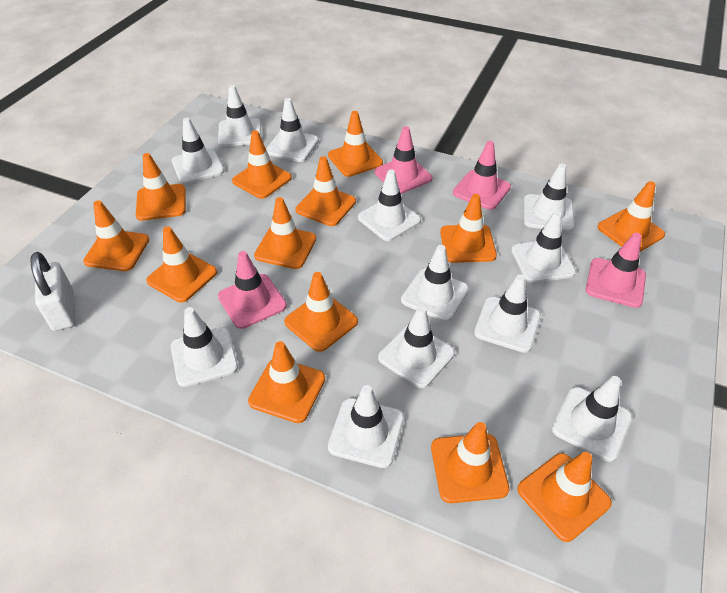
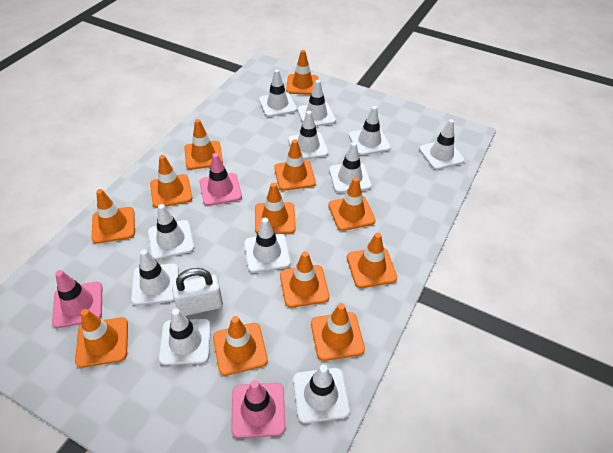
orange traffic cone: 13 -> 12
pink traffic cone: 4 -> 3
white traffic cone: 12 -> 11

